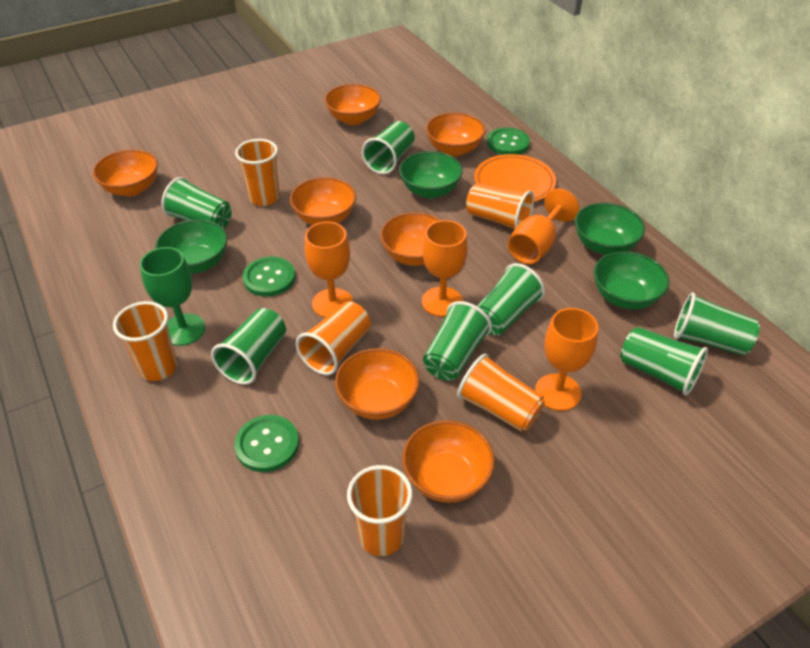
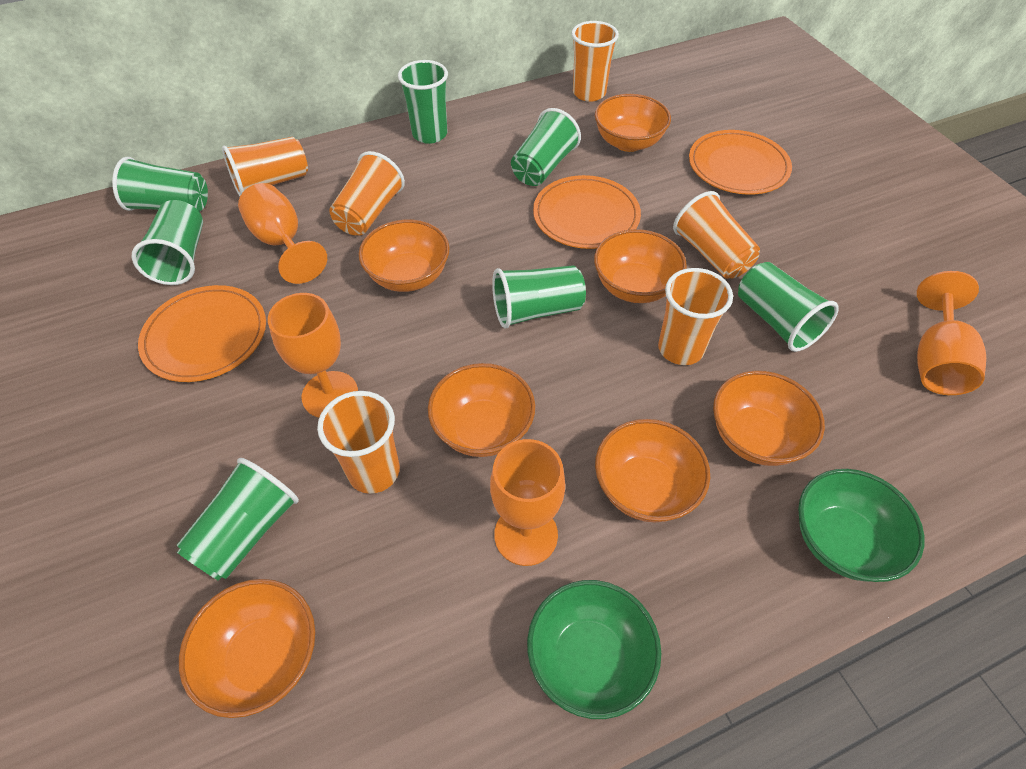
green bowl: 4 -> 2
green button: 3 -> 0
green goblet: 1 -> 0
orange plate: 1 -> 3

